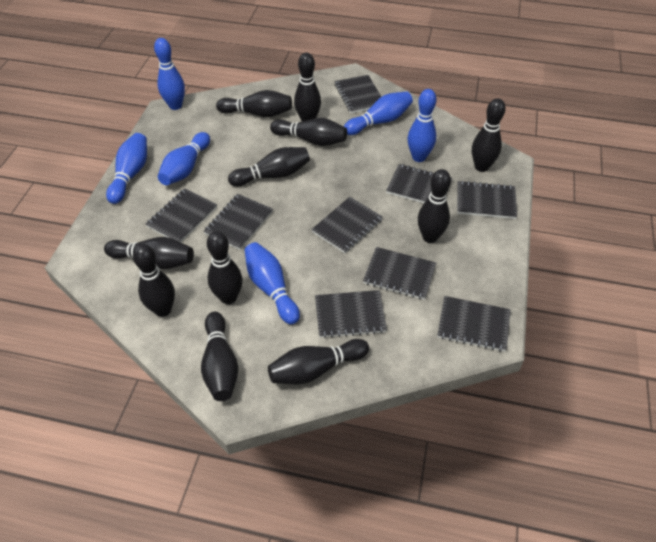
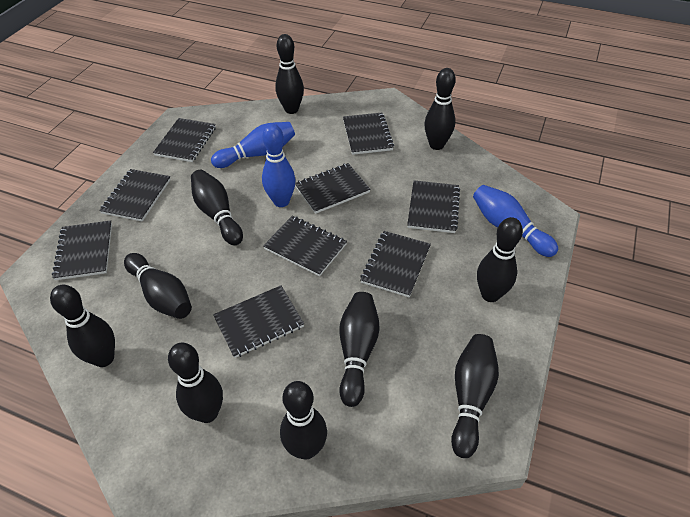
black bowling pin: 11 -> 10
blue bowling pin: 6 -> 3

